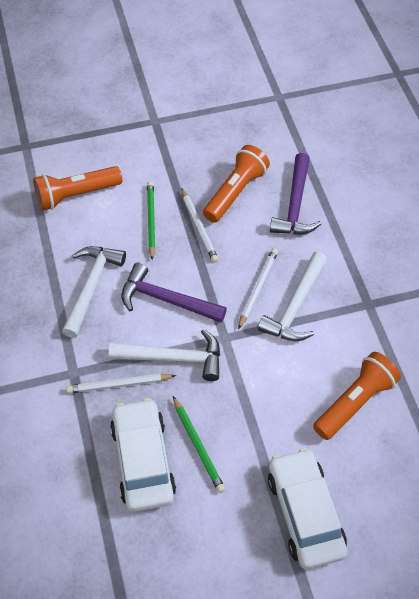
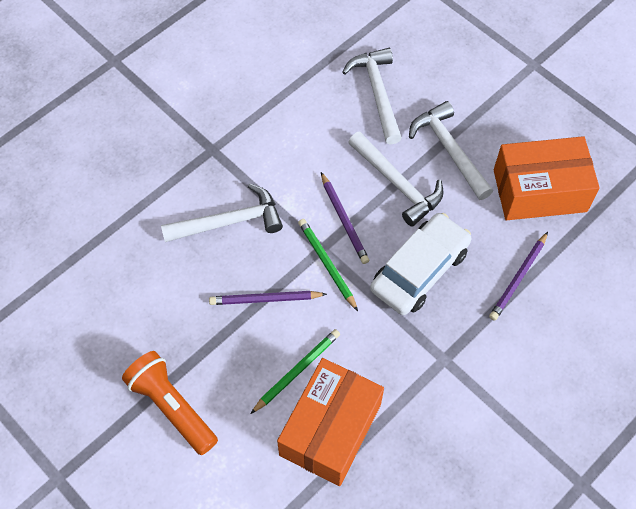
orange box: 0 -> 2
orange flashlight: 3 -> 1
purple hammer: 2 -> 0
purple pencil: 0 -> 3
white car: 2 -> 1
white hammer: 3 -> 4
white pencil: 3 -> 0

